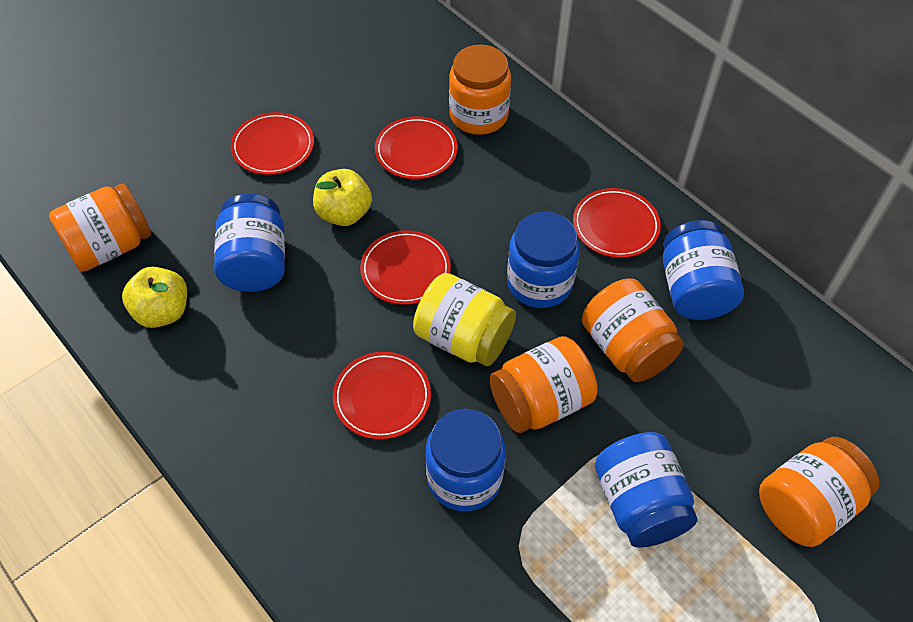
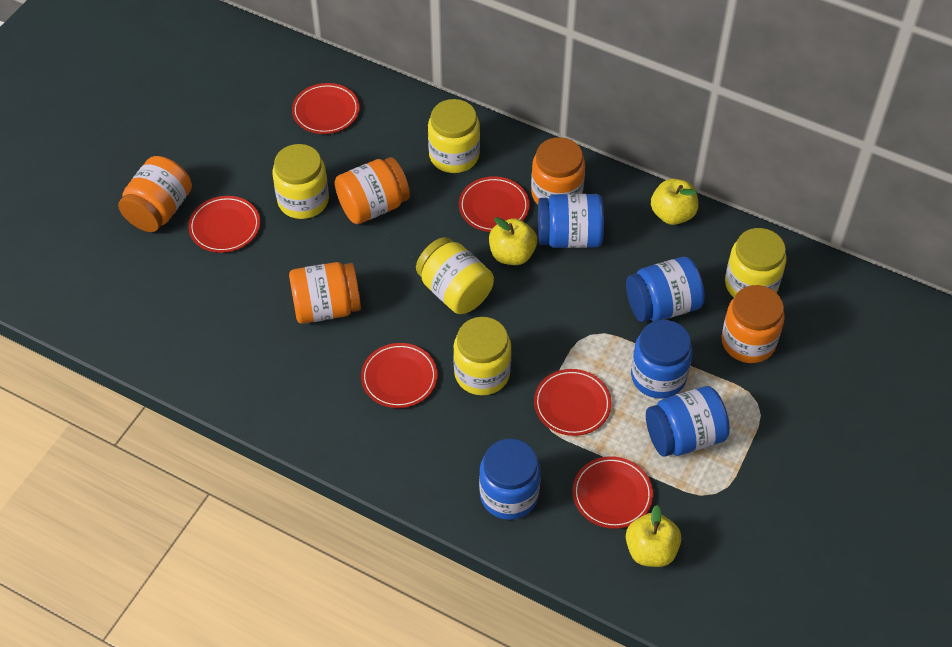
red plate: 5 -> 6
yellow apple: 2 -> 3
yellow jar: 1 -> 5

